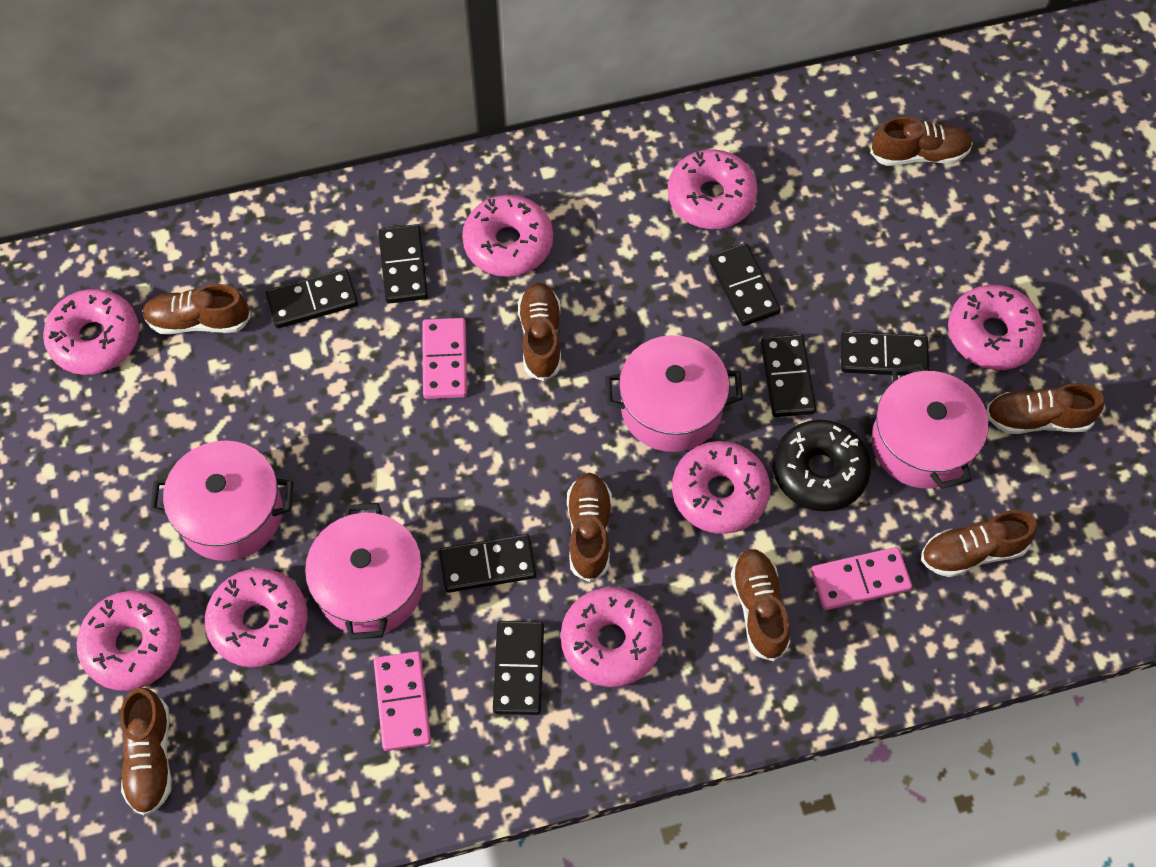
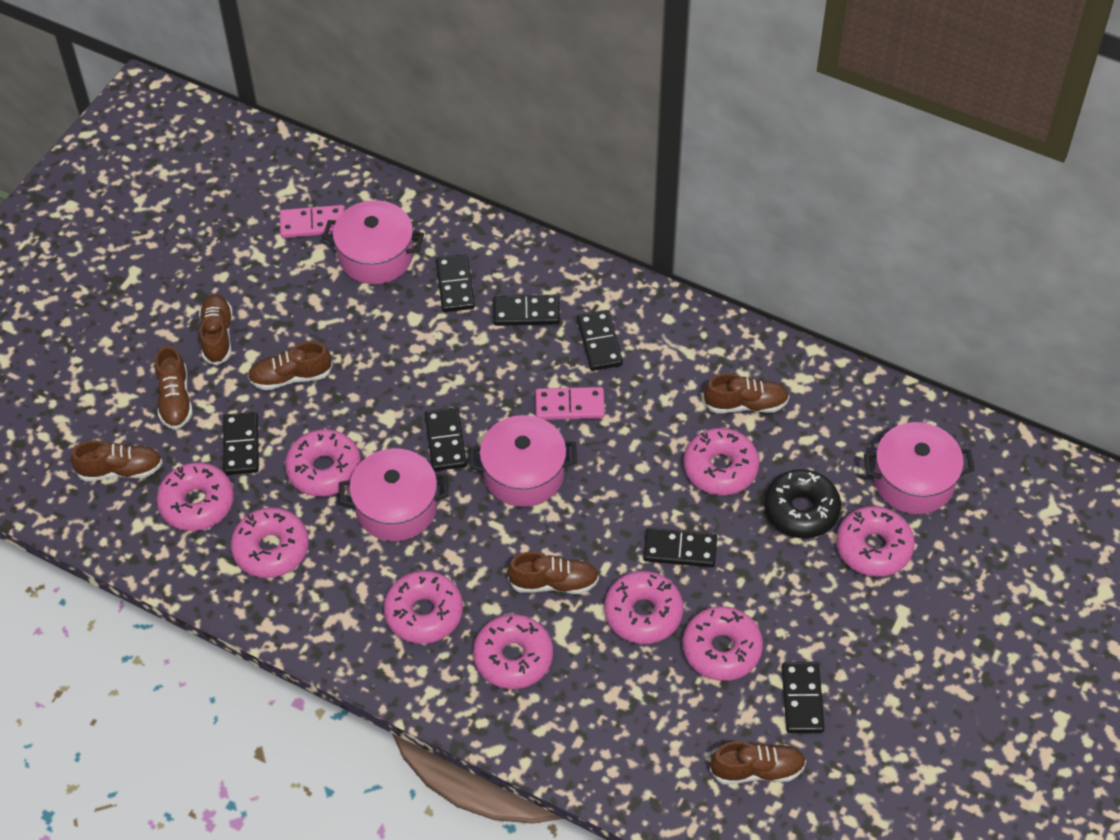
brown shoe: 8 -> 7
pink domino: 3 -> 2
pink donut: 8 -> 9

